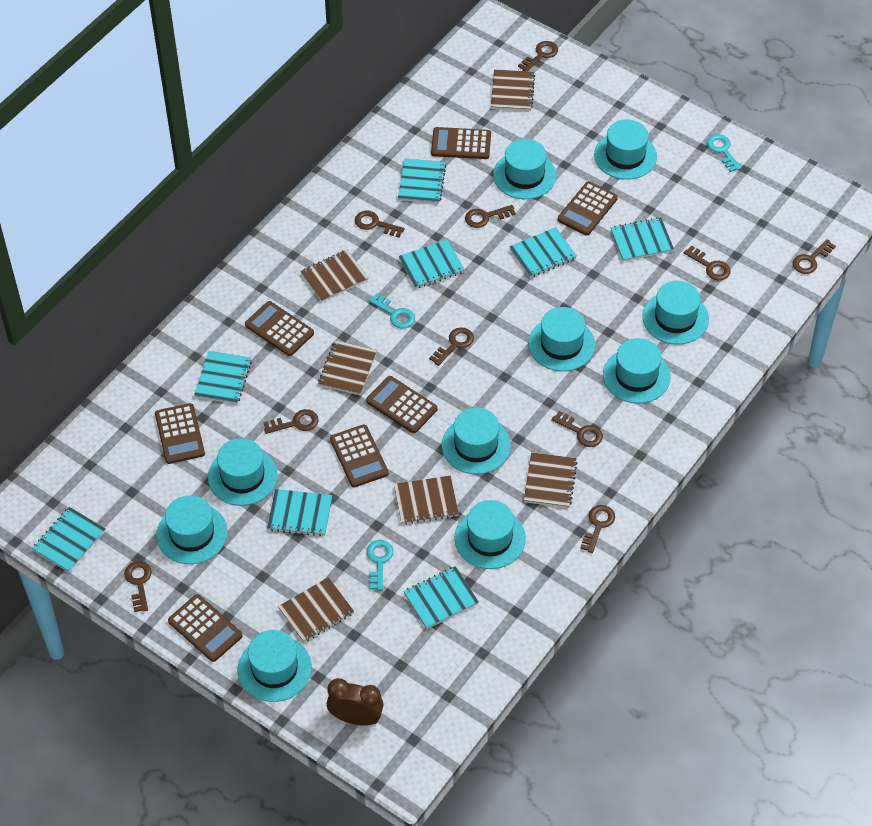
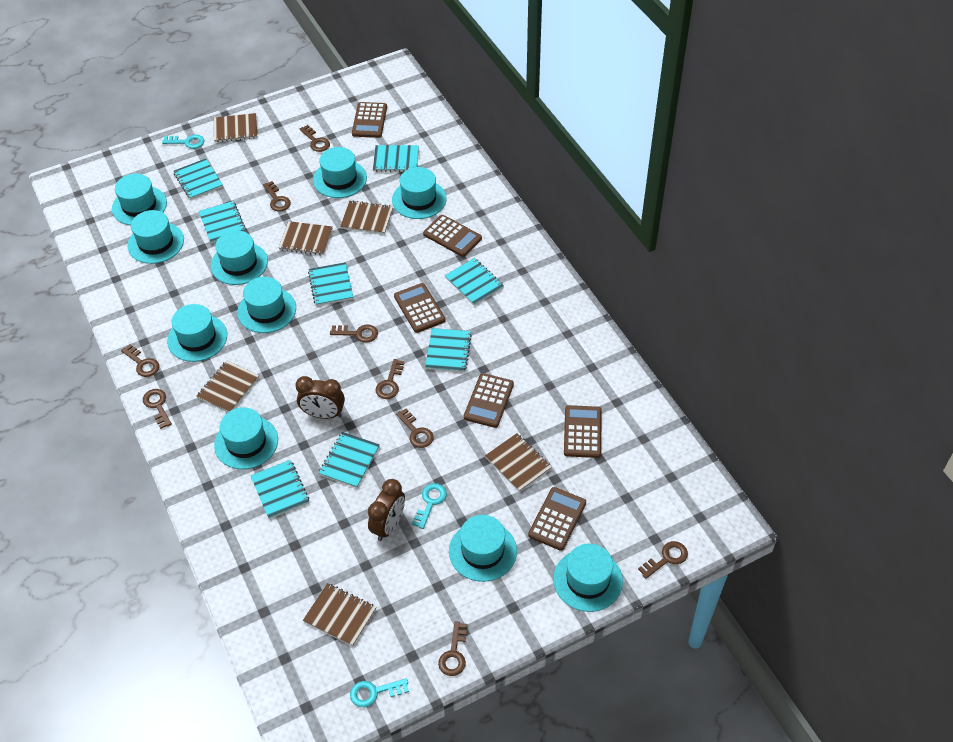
brown calculator: 7 -> 6
brown clock: 1 -> 2
brown key: 10 -> 9

